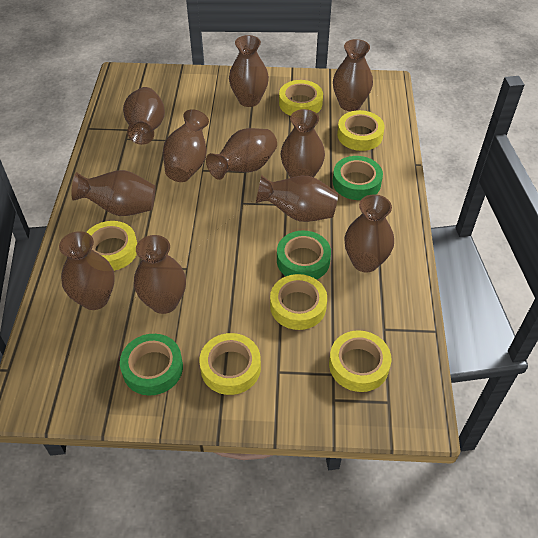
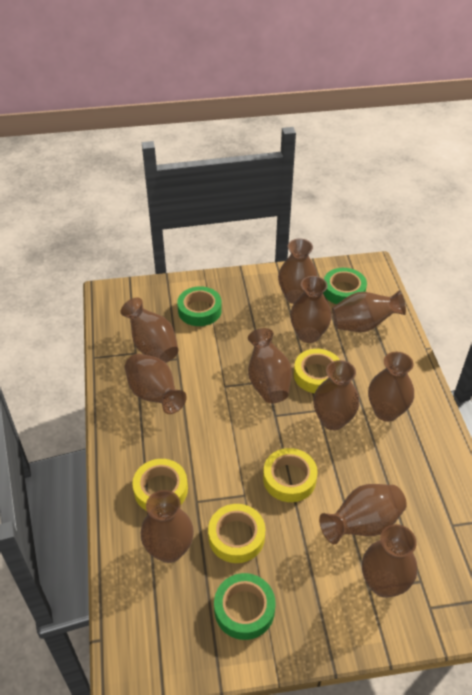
yellow tape: 6 -> 4

